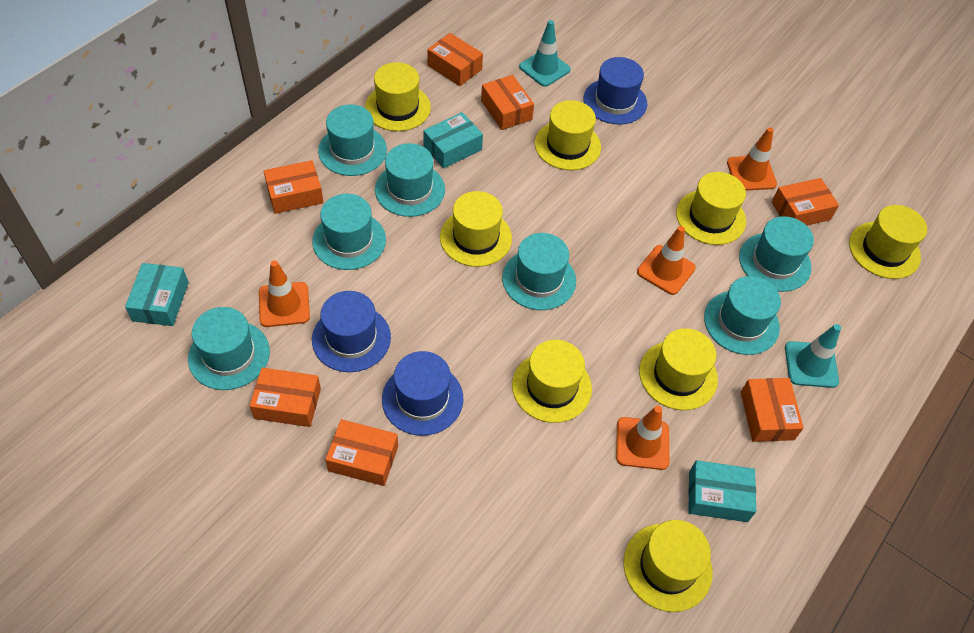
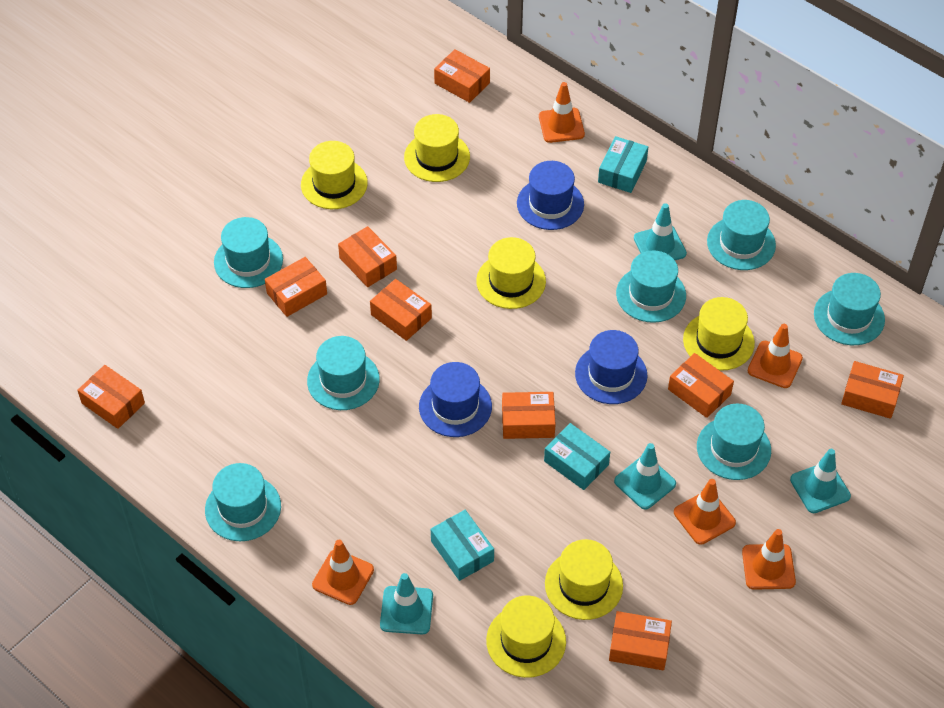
orange box: 7 -> 9
orange traffic cone: 4 -> 5
turquoise traffic cone: 2 -> 4
yellow hat: 8 -> 6

